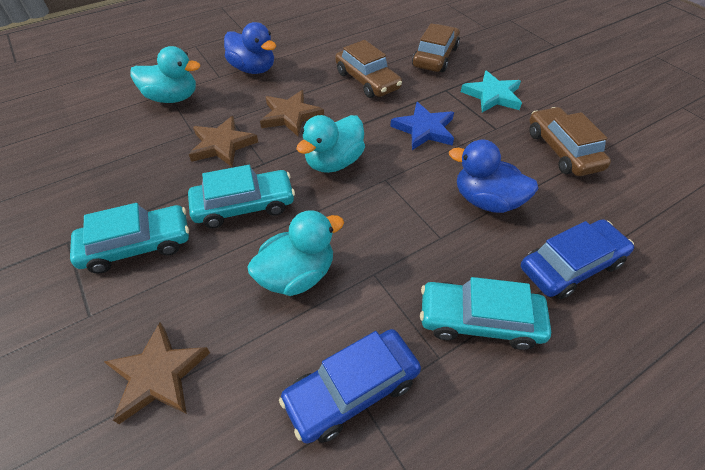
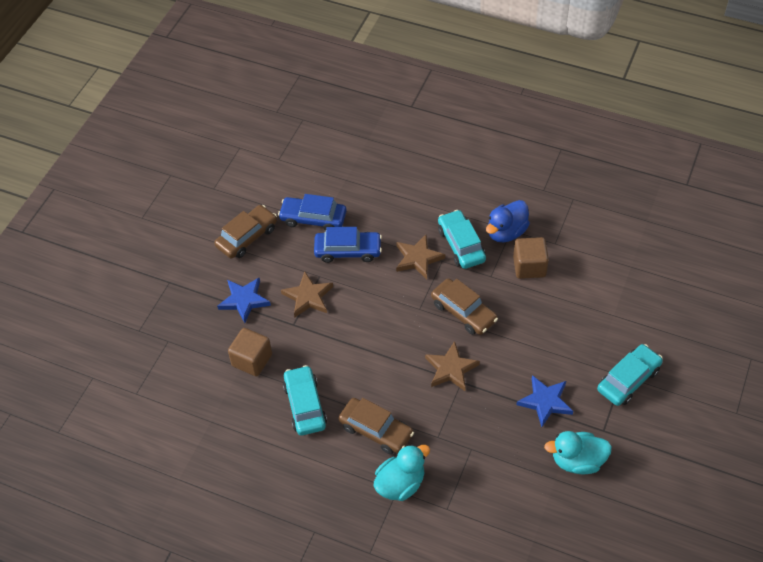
blue duck: 2 -> 1
blue star: 1 -> 2
brown cube: 0 -> 2
turquoise duck: 3 -> 2
turquoise star: 1 -> 0

